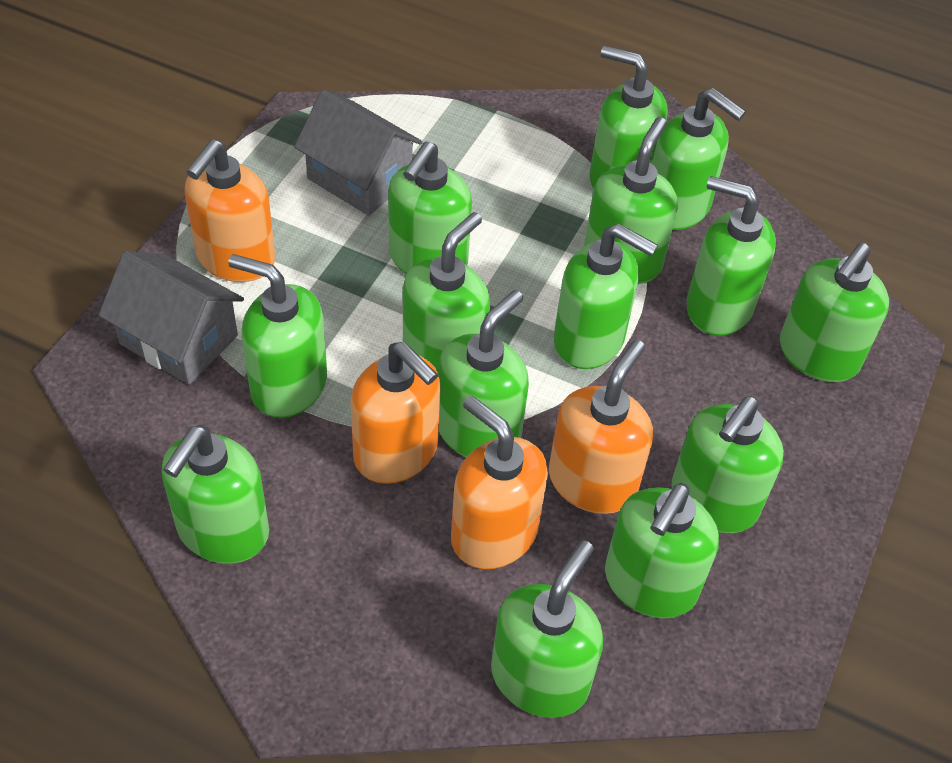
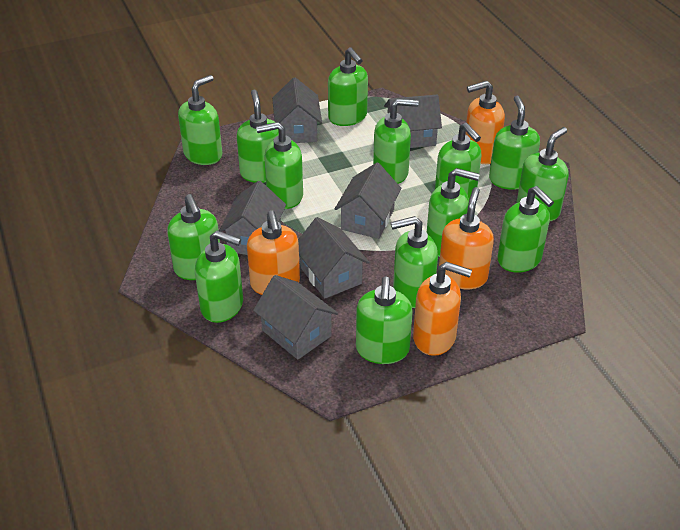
grey house: 2 -> 6

